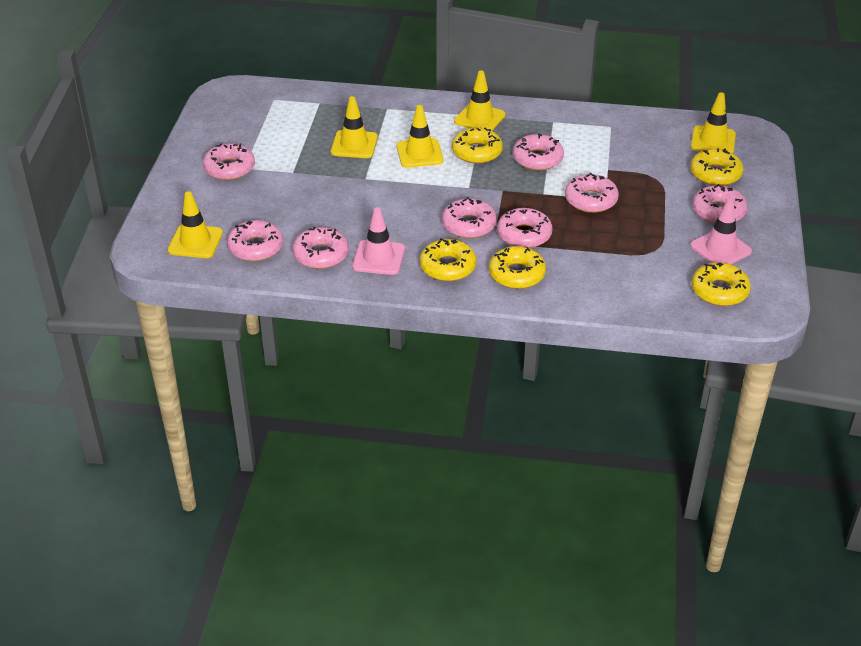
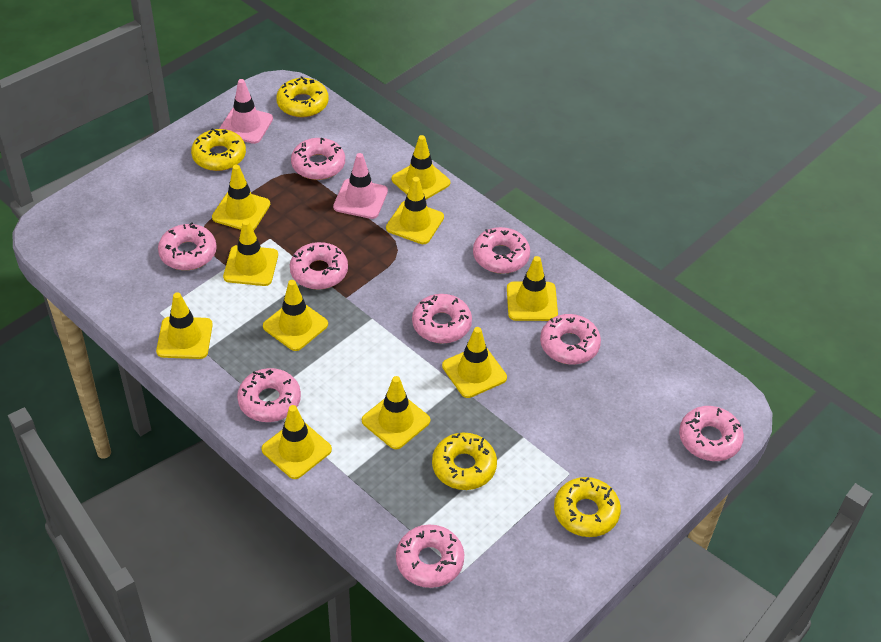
pink donut: 8 -> 9
yellow donut: 5 -> 4
yellow traffic cone: 5 -> 10

